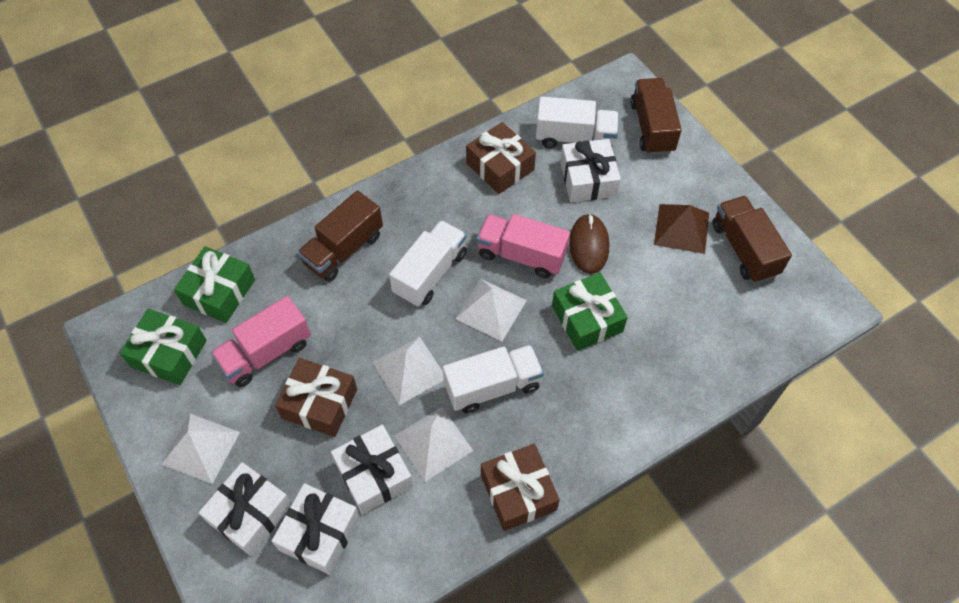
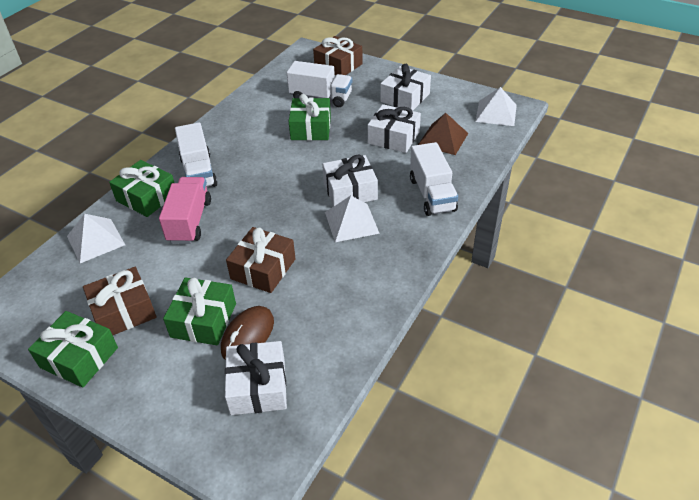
brown truck: 3 -> 0
green gift: 3 -> 4
pink truck: 2 -> 1
white pyramid: 4 -> 3

